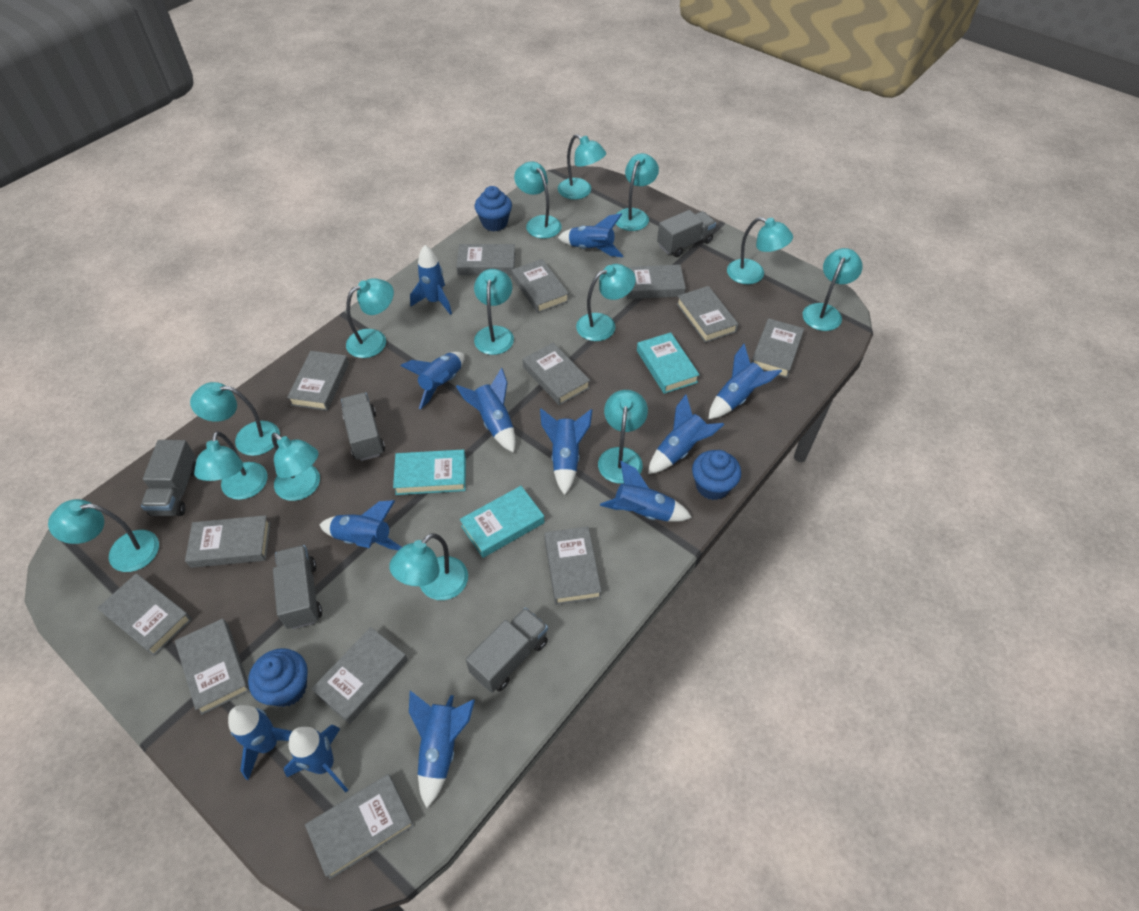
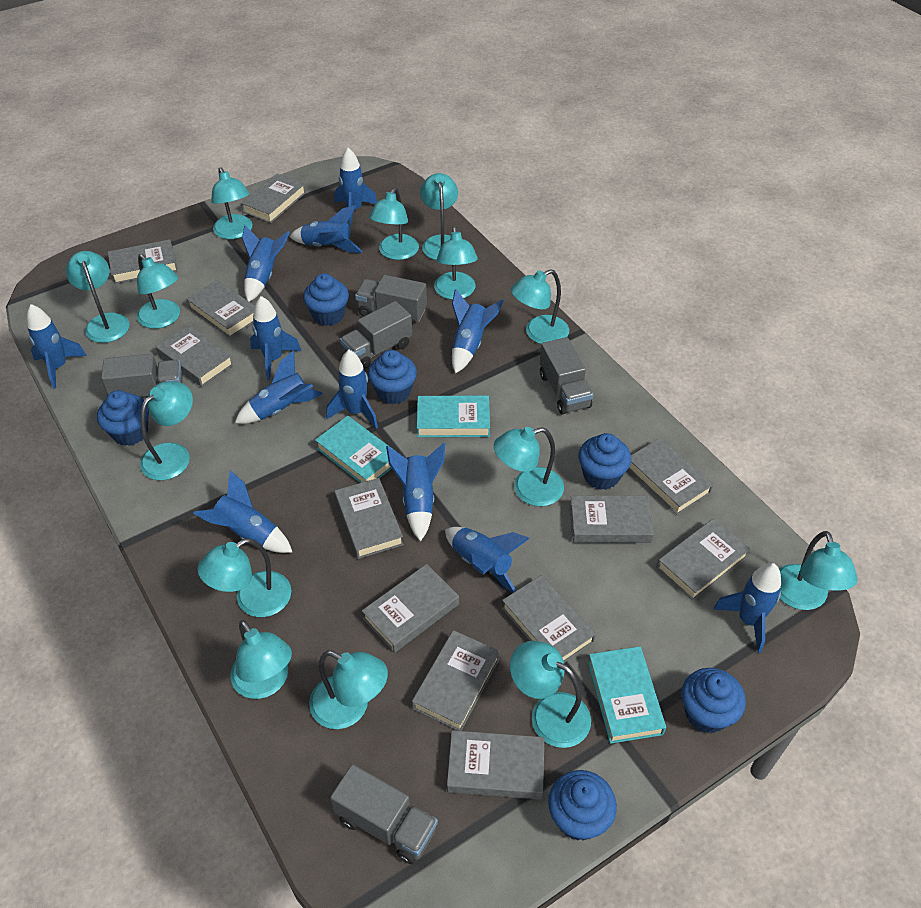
blue cupcake: 3 -> 6
grey book: 13 -> 12

